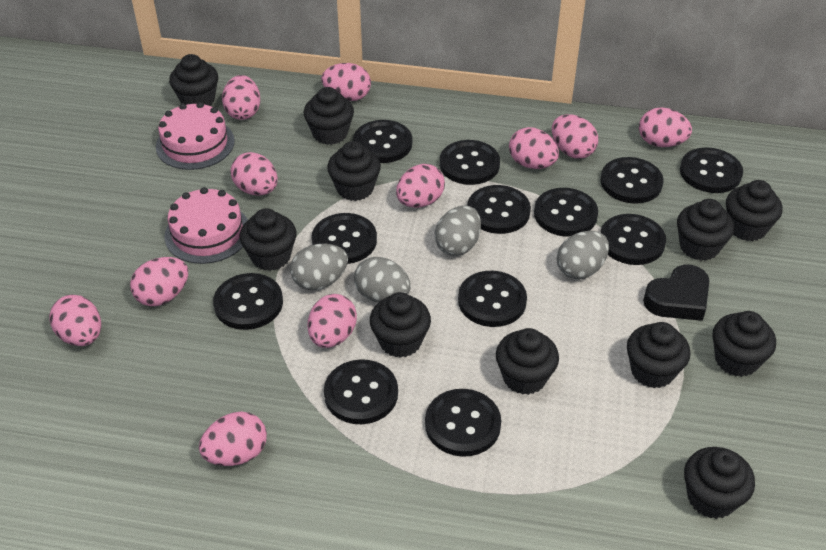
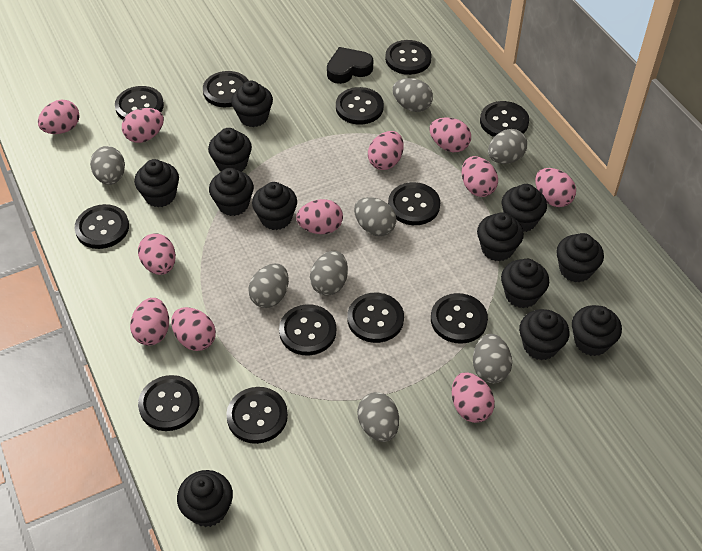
black cupcake: 11 -> 12
grey egg: 4 -> 8
pink cake: 2 -> 0

